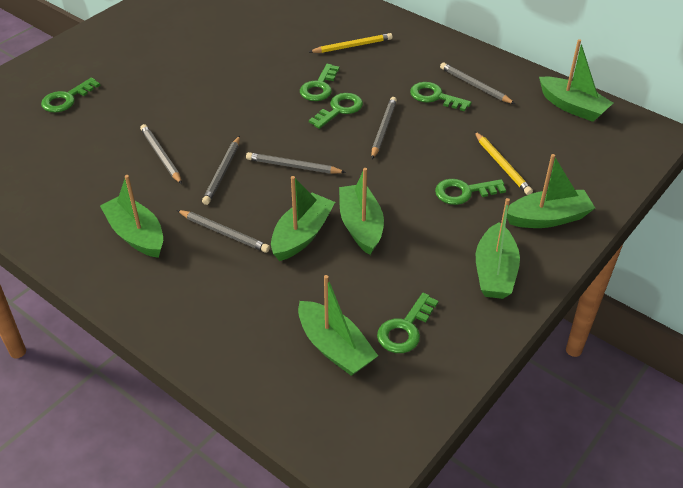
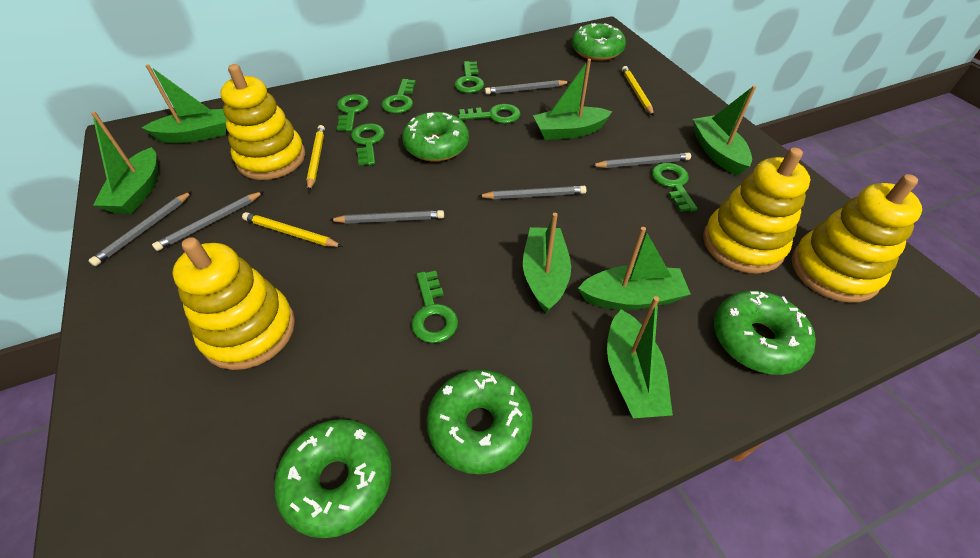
green donut: 0 -> 5
green key: 6 -> 7
yellow pencil: 2 -> 3
yellow stacking toy: 0 -> 4

